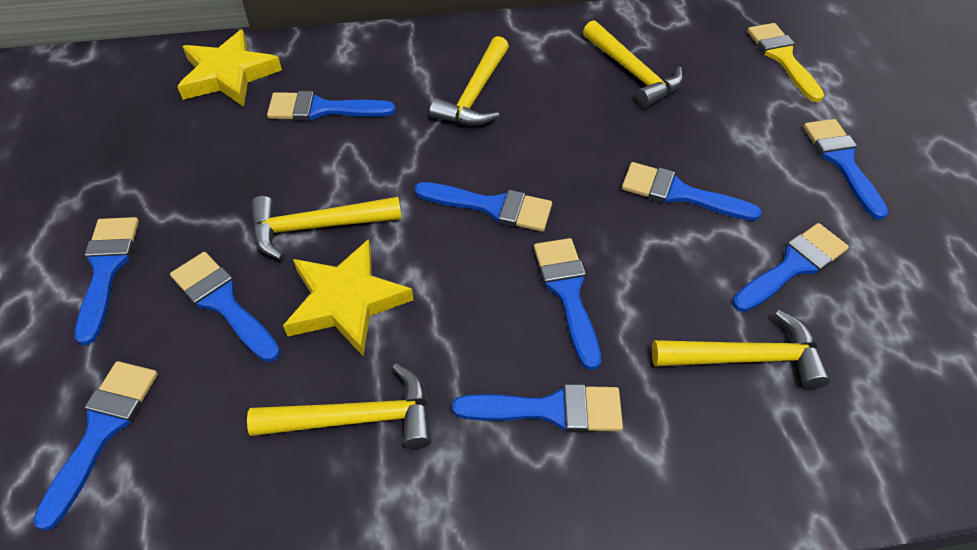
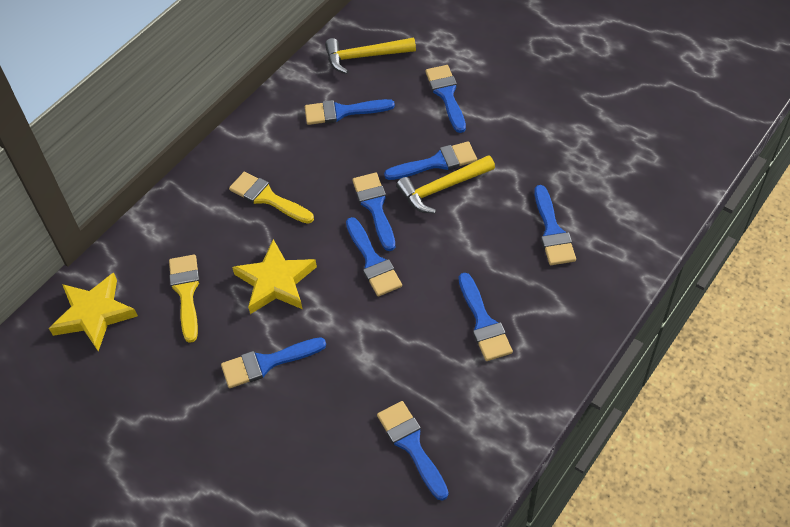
blue brush: 10 -> 9
yellow brush: 1 -> 2
yellow hammer: 5 -> 2

